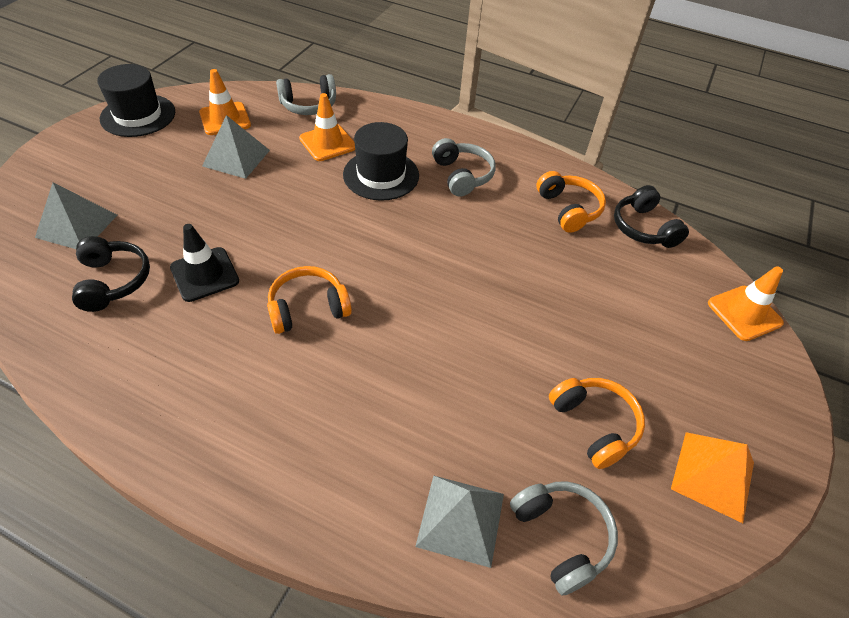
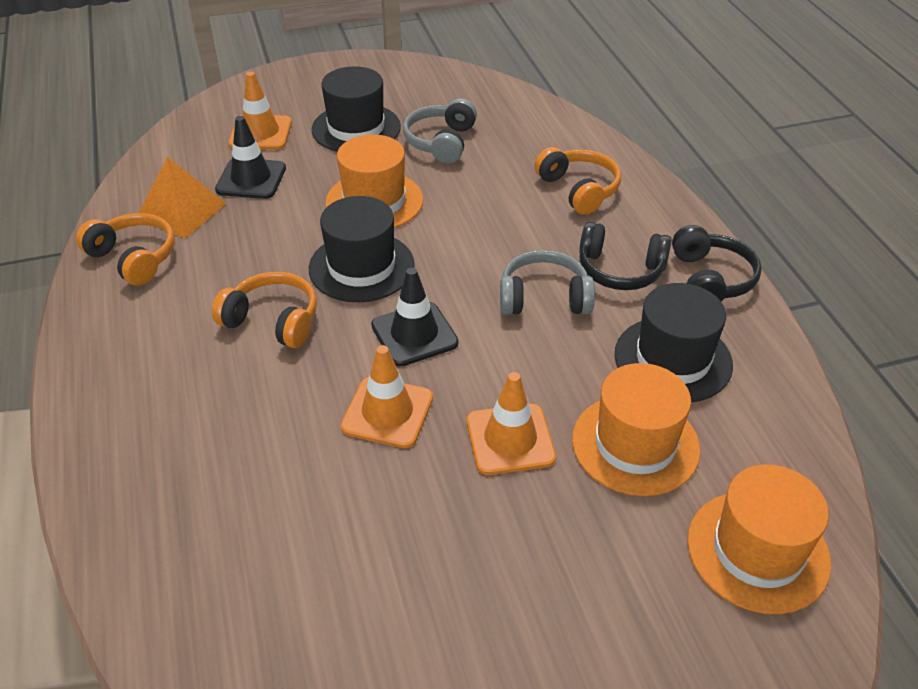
black hat: 2 -> 3
black traffic cone: 1 -> 2
grey headphones: 3 -> 2
grey pyramid: 3 -> 0
orange hat: 0 -> 3

